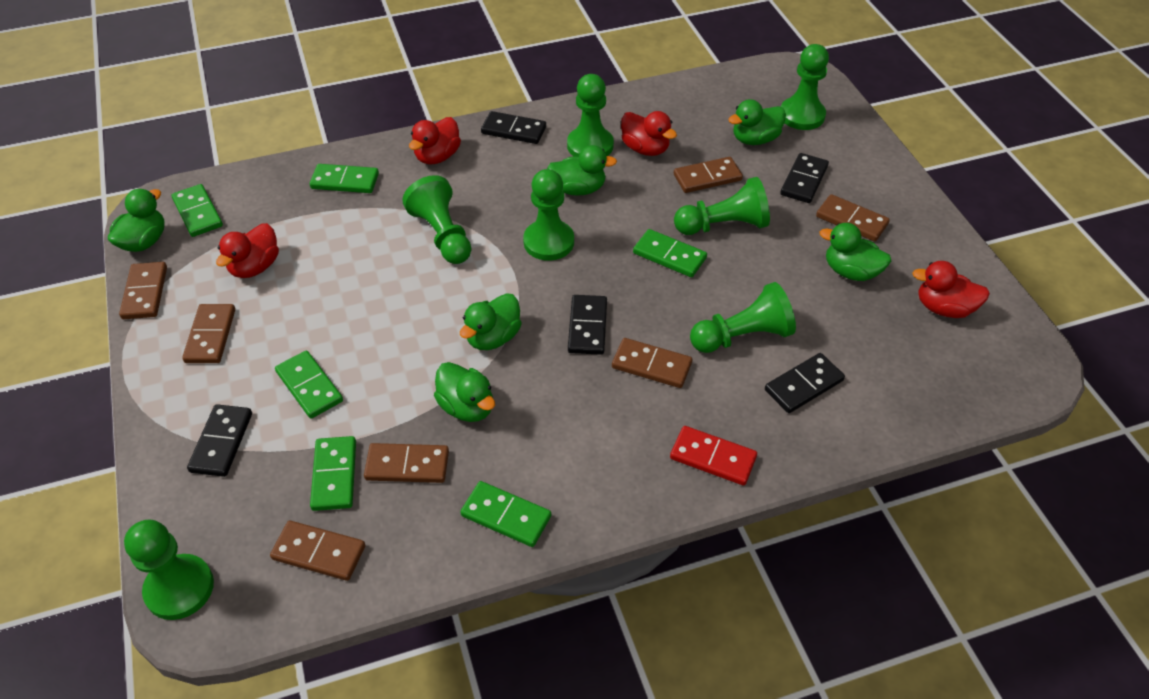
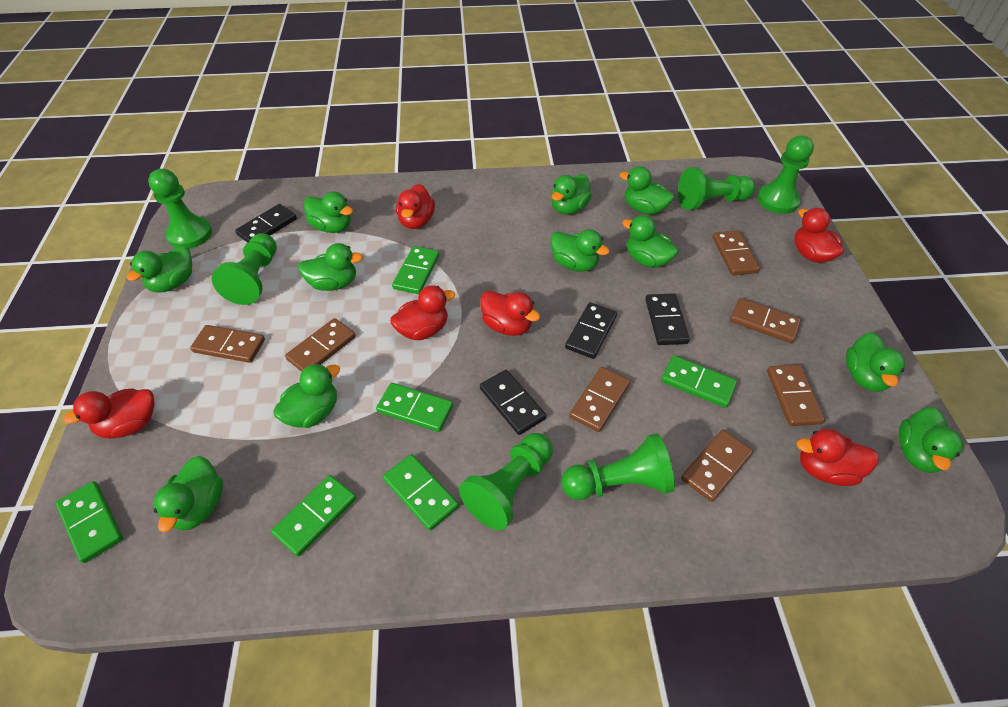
black domino: 5 -> 4
green duck: 6 -> 11
green pawn: 7 -> 6
red domino: 1 -> 0
red duck: 4 -> 6

